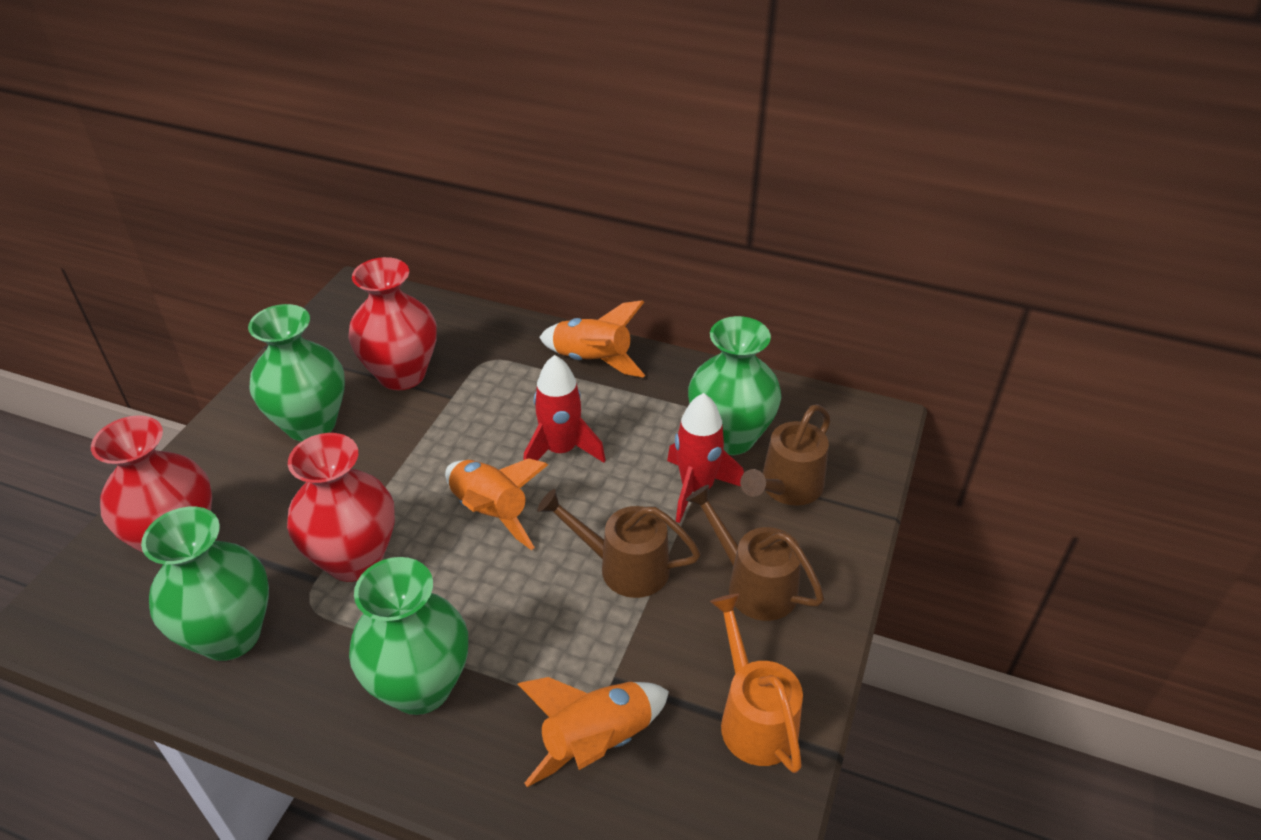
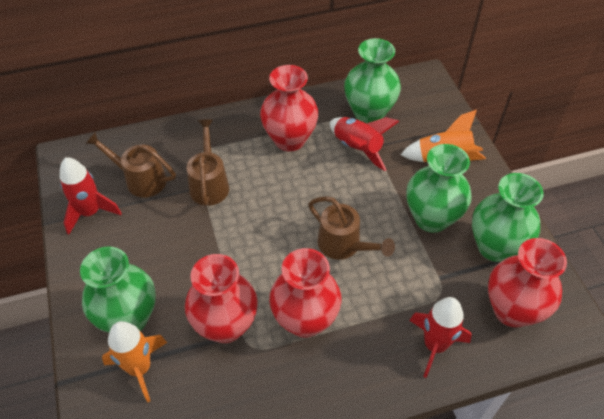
orange rocket: 3 -> 2
orange watering can: 1 -> 0
red rocket: 2 -> 3
red vase: 3 -> 4

